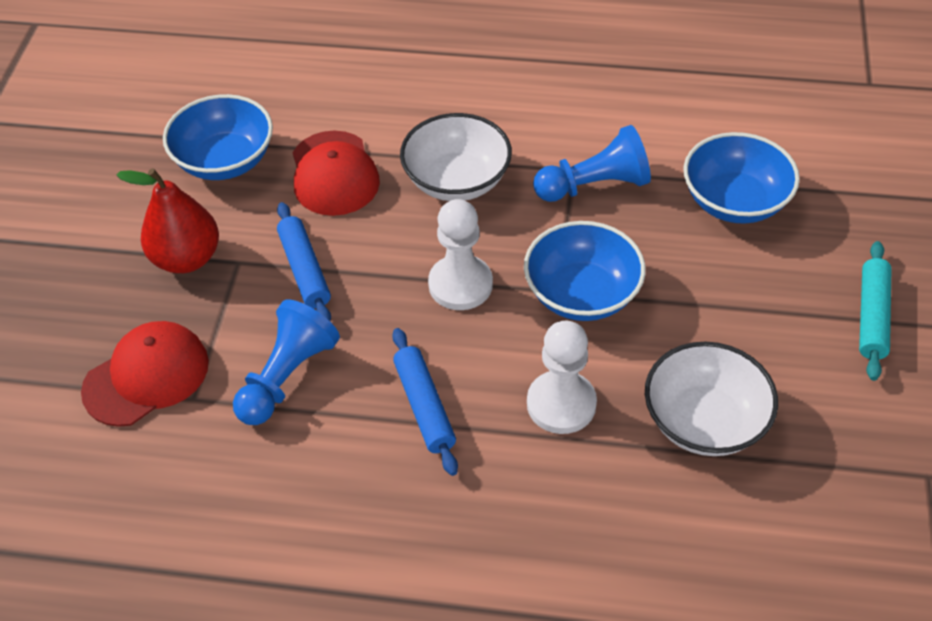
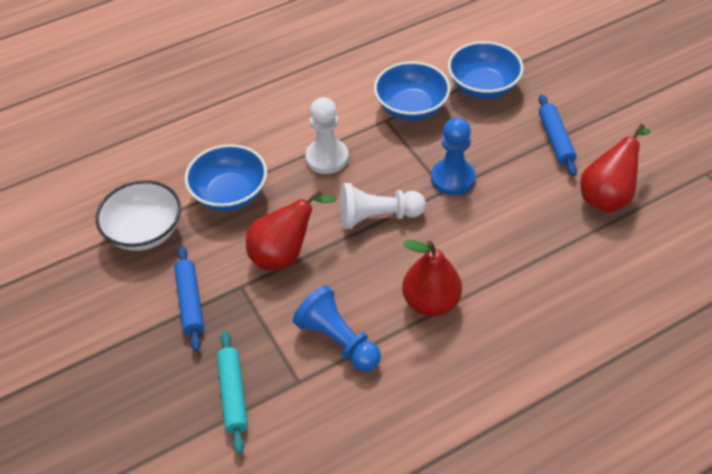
red cap: 2 -> 0
red pear: 1 -> 3
white bowl: 2 -> 1

